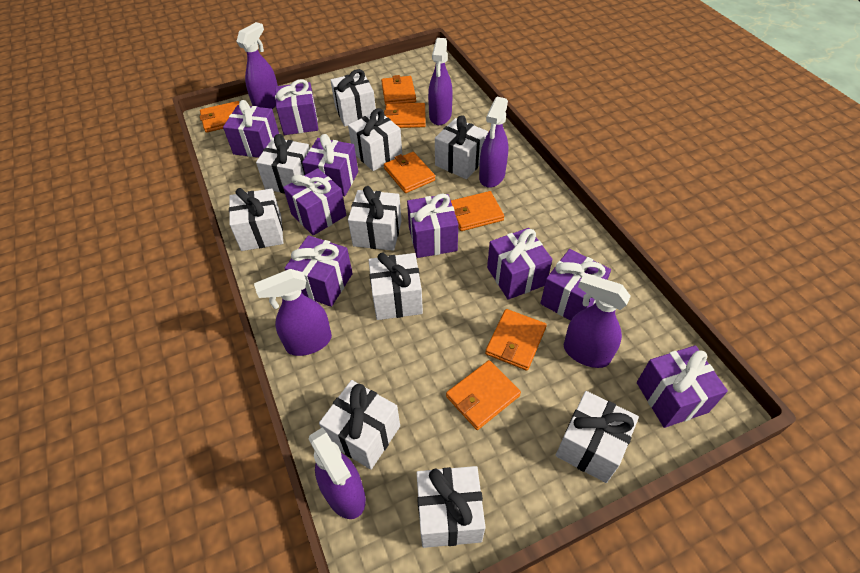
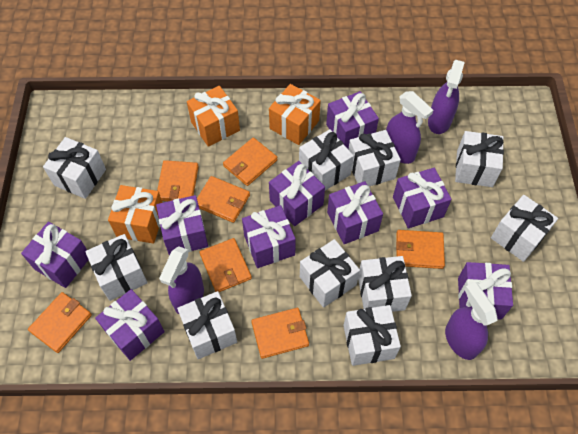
orange gift: 0 -> 3
purple spray bottle: 6 -> 4

